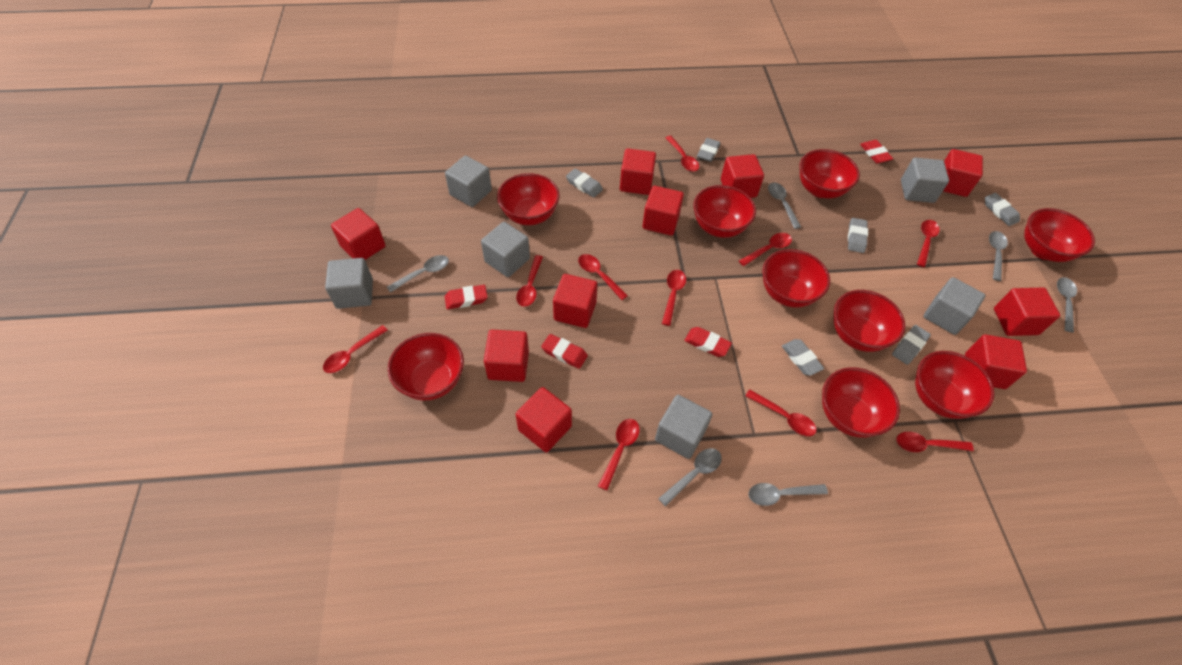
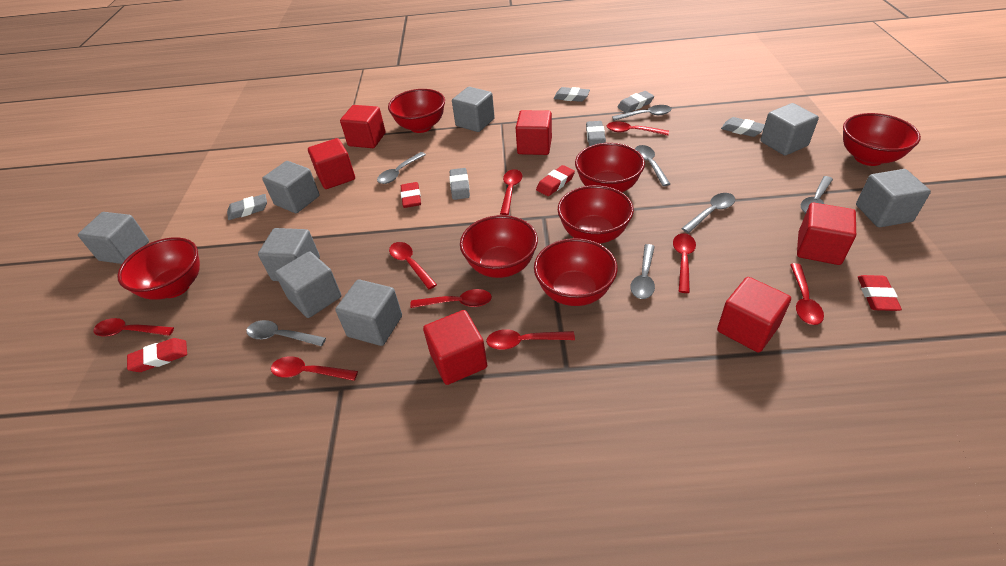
grey cube: 6 -> 8
grey spoon: 6 -> 7
red bowl: 9 -> 7
red cube: 10 -> 6
red spoon: 10 -> 9

